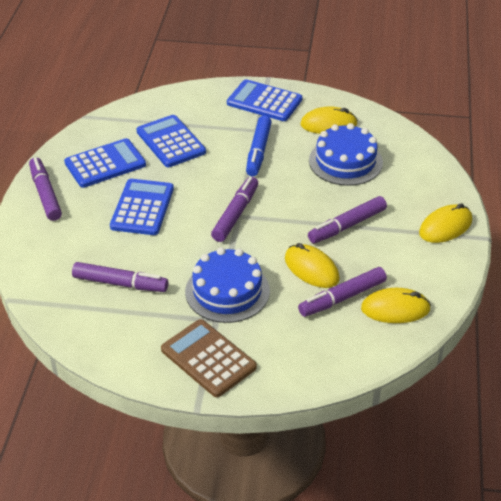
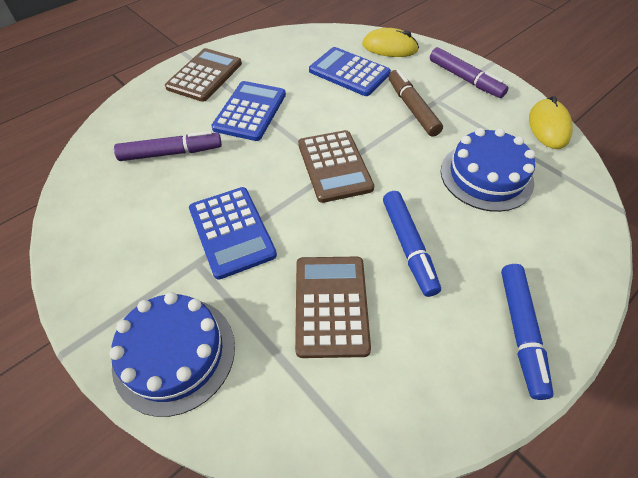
blue calculator: 4 -> 3
blue marker: 1 -> 2
brown calculator: 1 -> 3
brown marker: 0 -> 1
purple marker: 5 -> 2
yellow mouse: 4 -> 2

